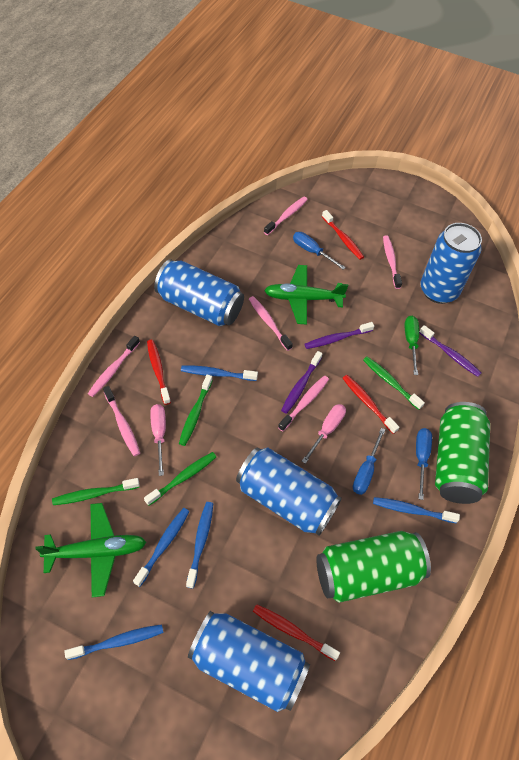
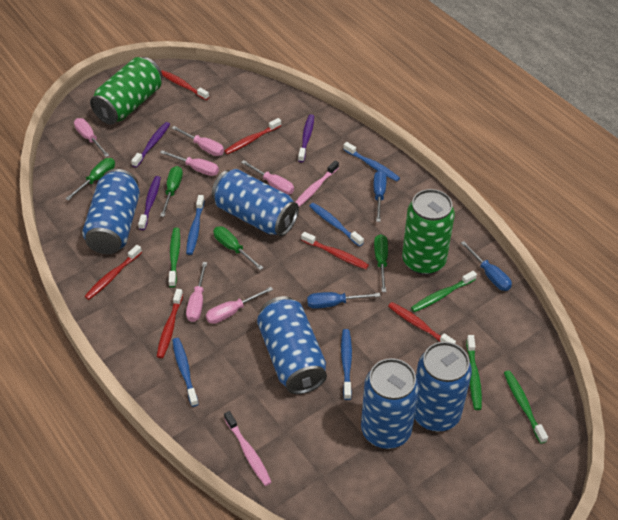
blue can: 4 -> 5
green plane: 2 -> 0
green screwdriver: 1 -> 4
pink screwdriver: 2 -> 6
pink toothbrush: 6 -> 2
red toothbrush: 4 -> 6

